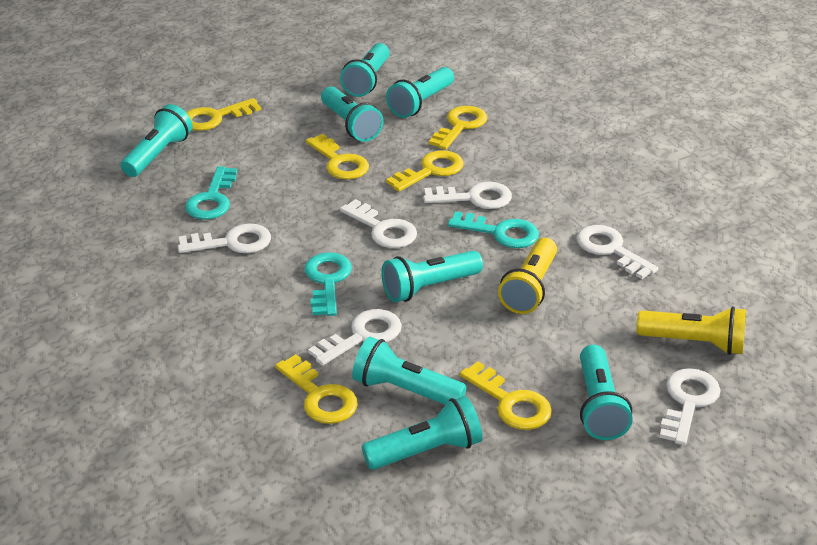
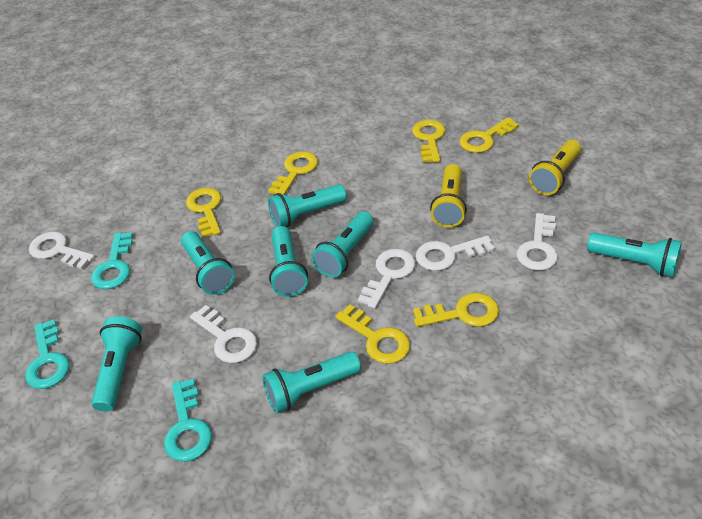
turquoise flashlight: 8 -> 7
white key: 6 -> 5

